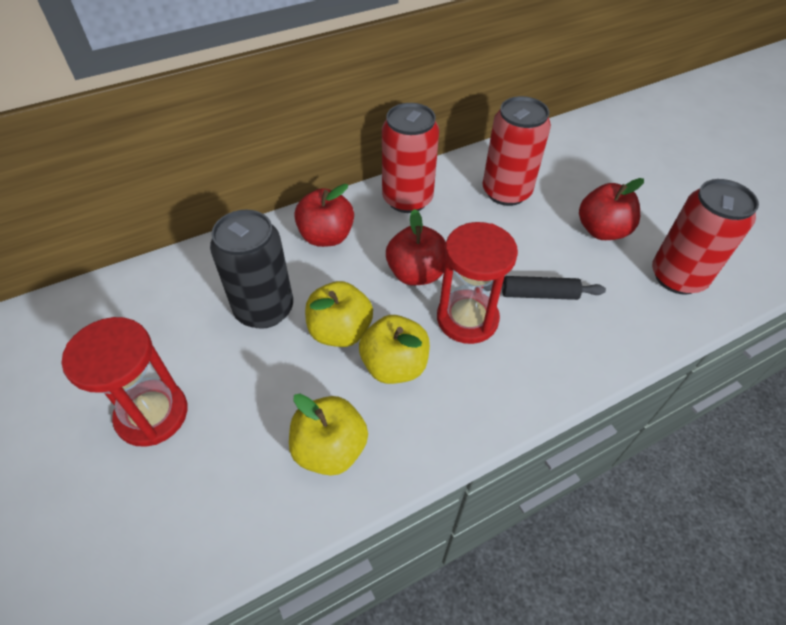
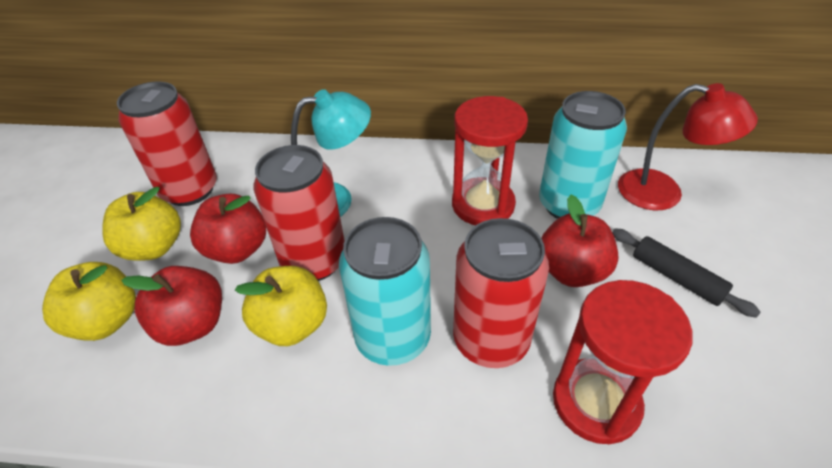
black can: 1 -> 0
red lamp: 0 -> 1
turquoise can: 0 -> 2
turquoise lamp: 0 -> 1

